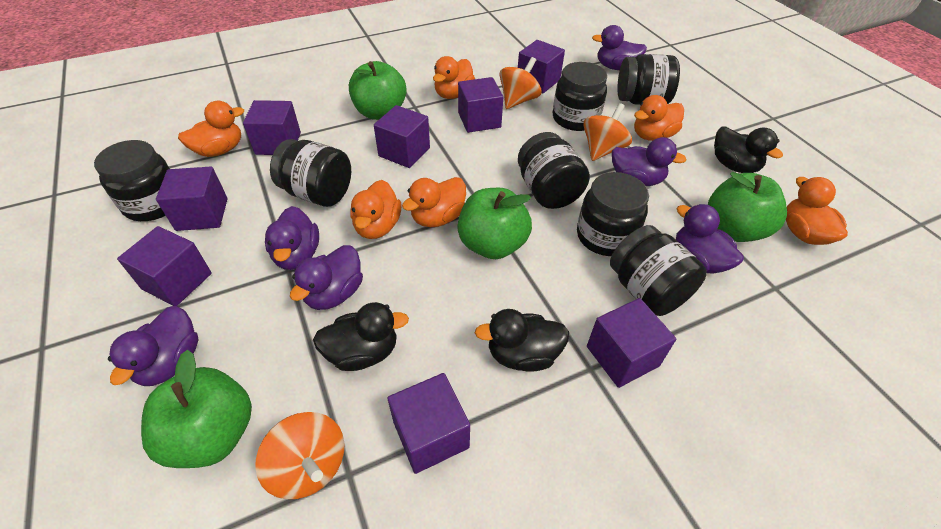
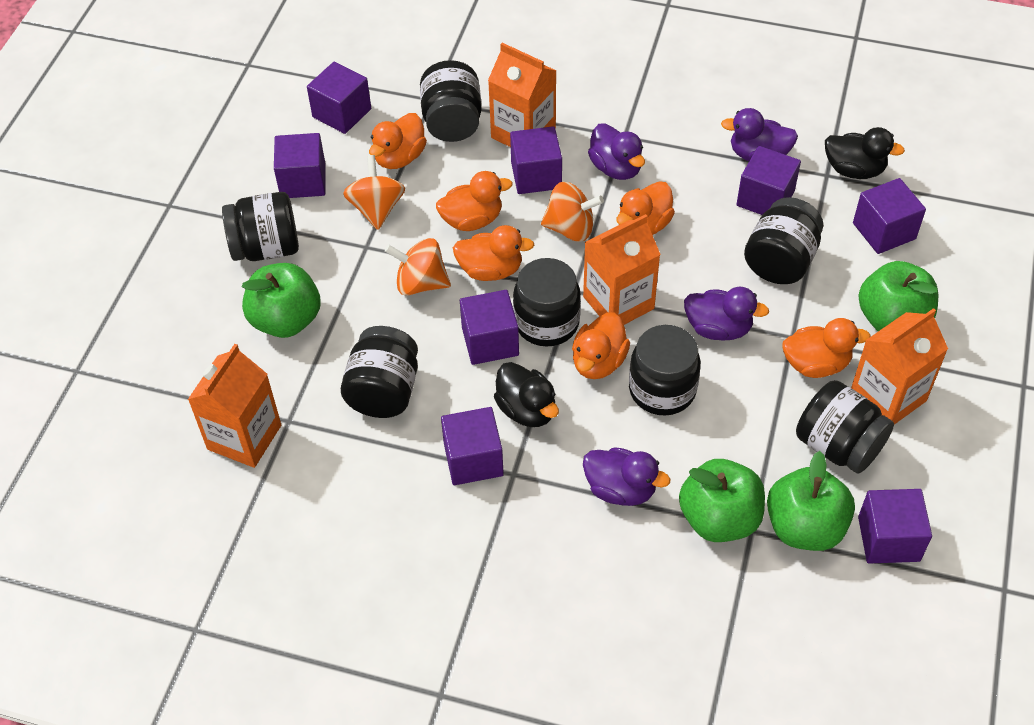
black duck: 3 -> 2
orange carton: 0 -> 4
purple duck: 6 -> 4

